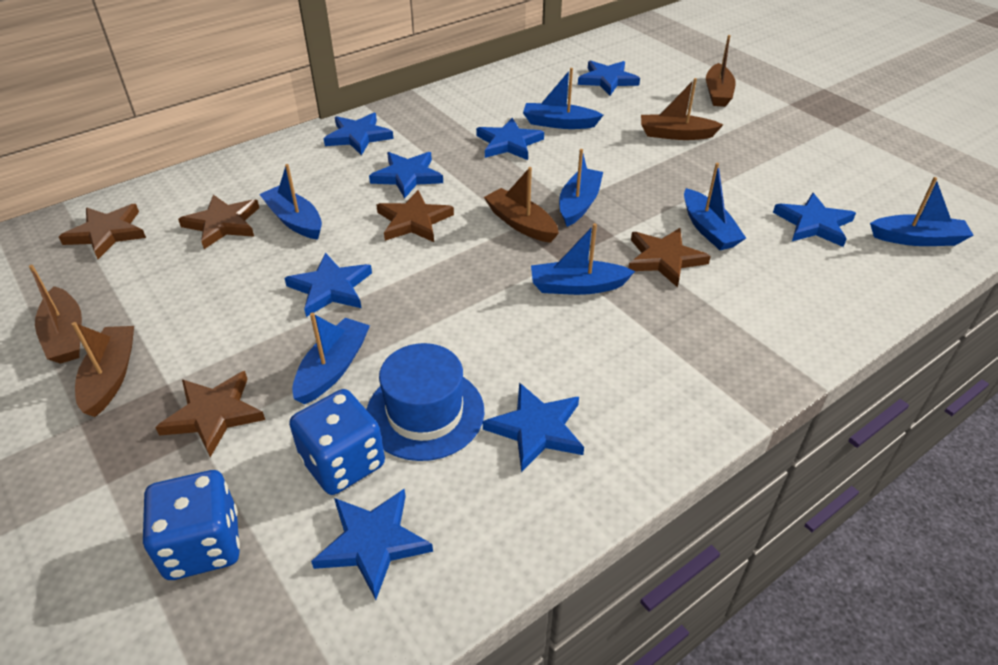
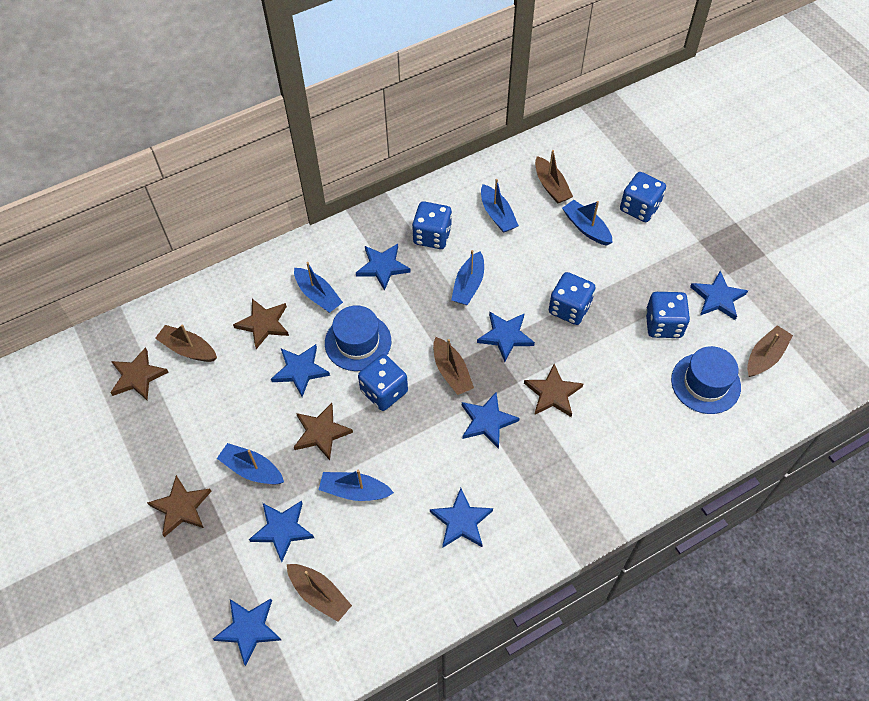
blue boat: 7 -> 6
blue dice: 2 -> 5
blue hat: 1 -> 2

